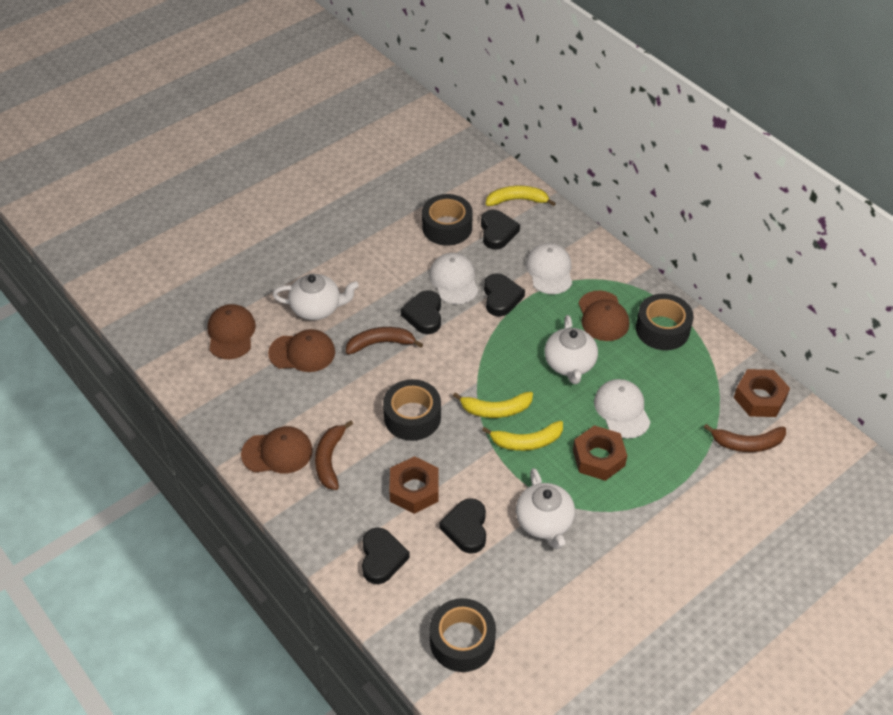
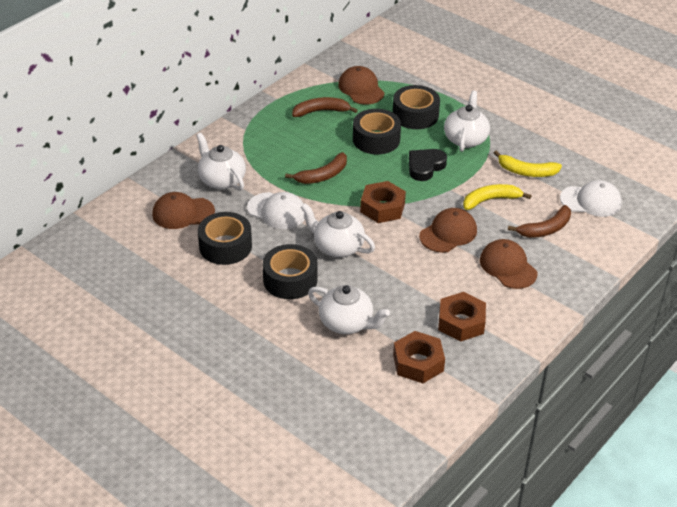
black heart: 5 -> 1
white cap: 3 -> 2
white teapot: 3 -> 4
yellow banana: 3 -> 2

